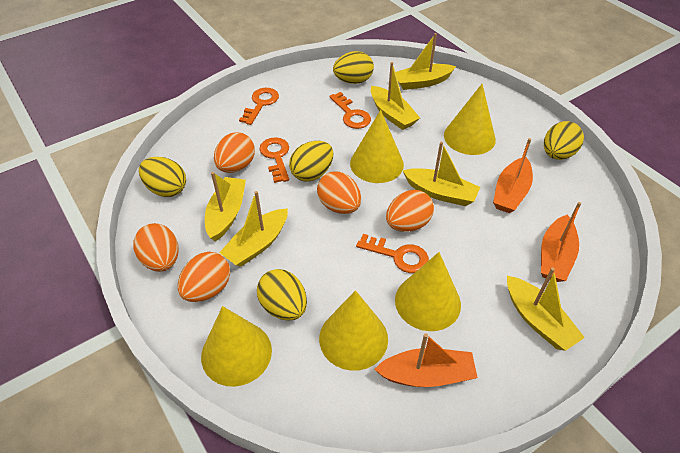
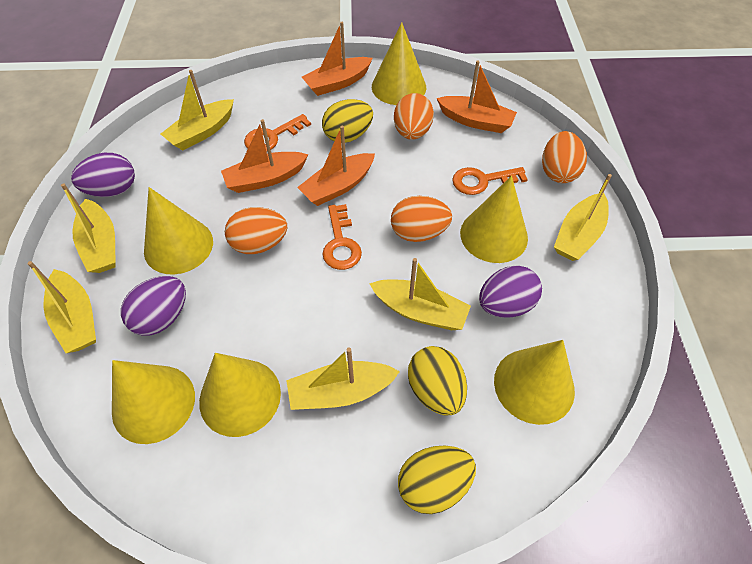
orange boat: 3 -> 4
orange egg: 5 -> 4
orange key: 4 -> 3
purple egg: 0 -> 3
yellow cone: 5 -> 6
yellow egg: 5 -> 3

